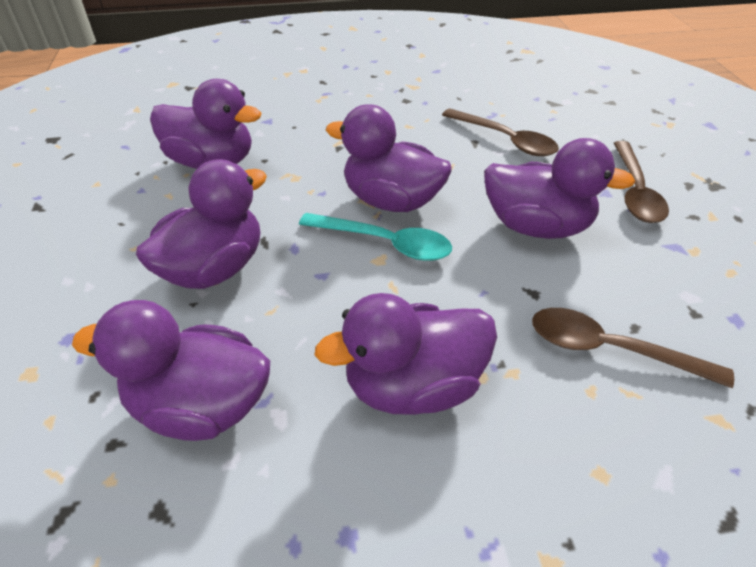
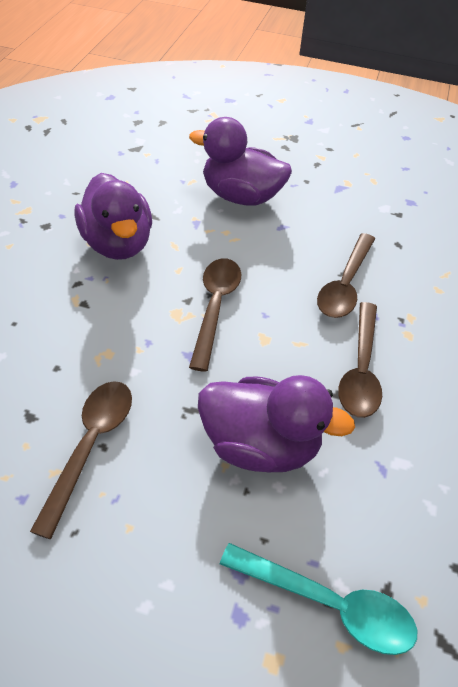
brown spoon: 3 -> 4
purple duck: 6 -> 3

